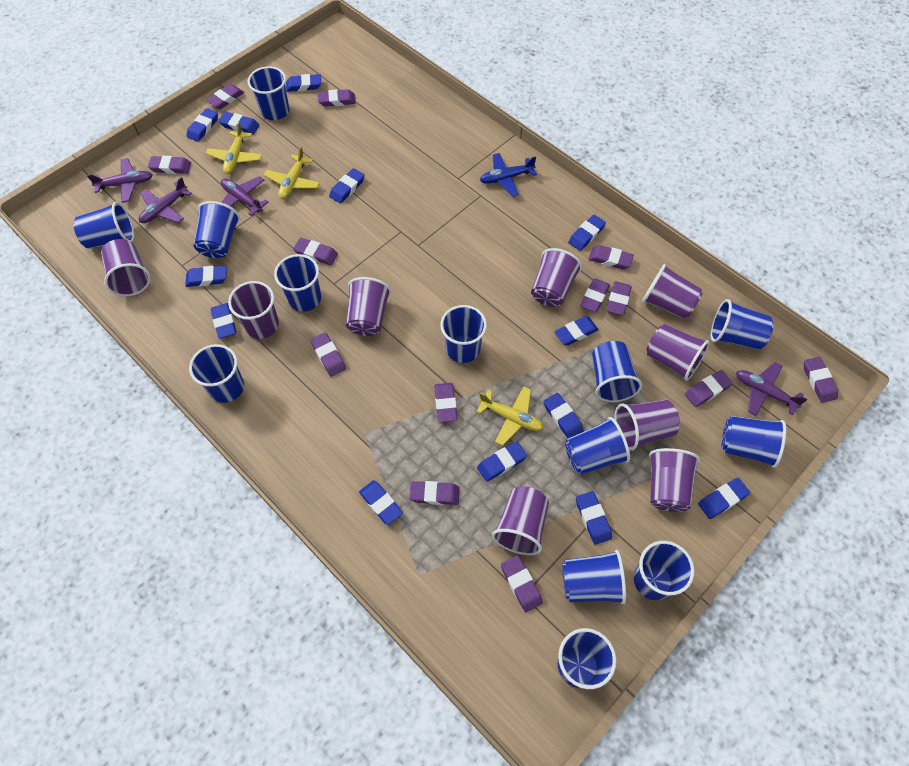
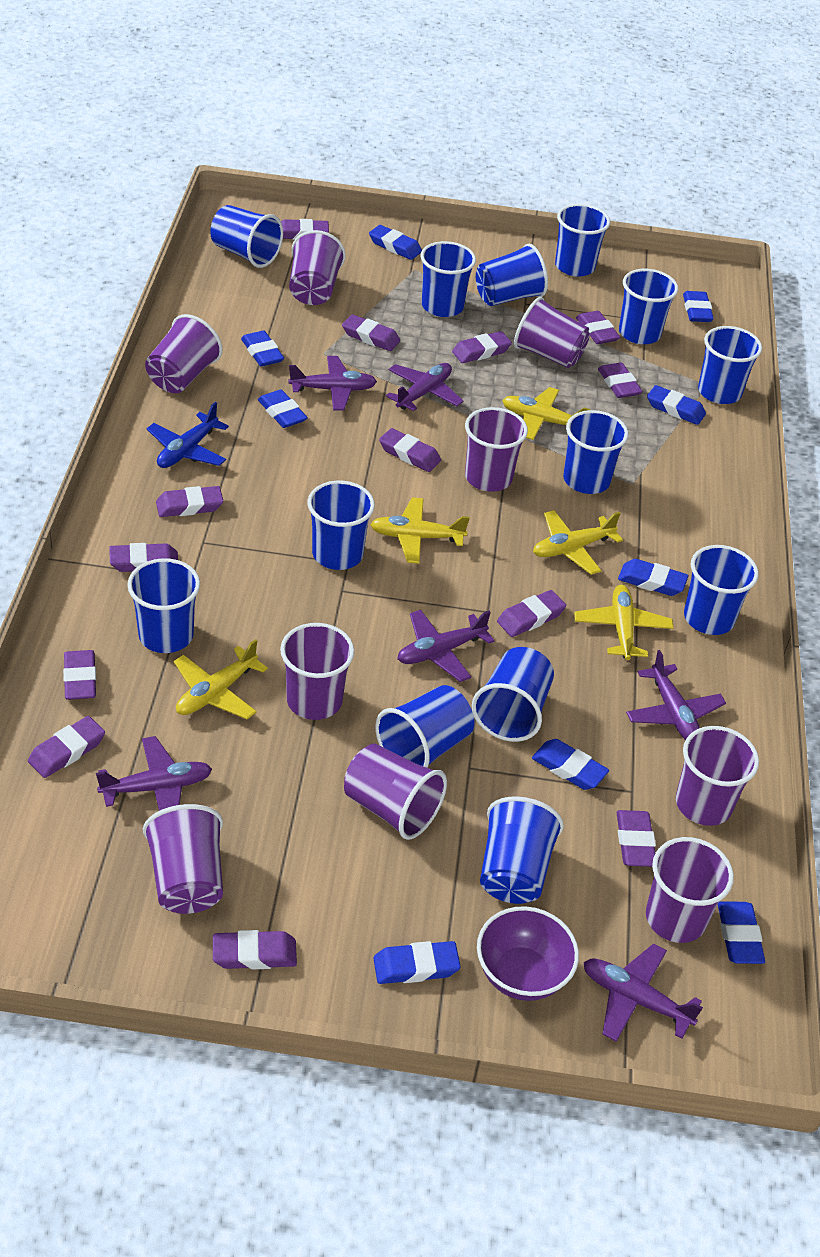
blue eraser: 13 -> 9
purple bowl: 0 -> 1
purple plane: 4 -> 6
yellow plane: 3 -> 5

